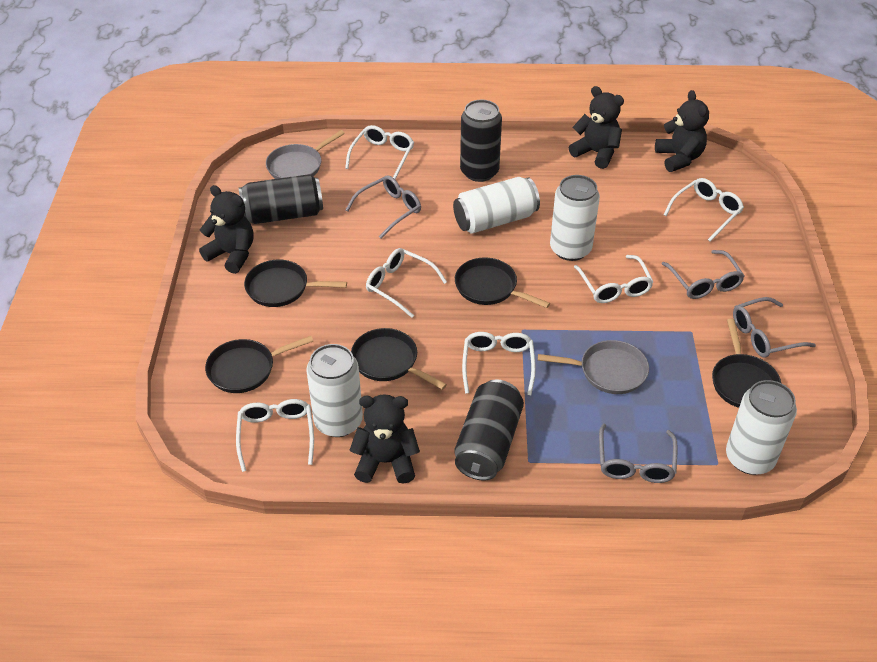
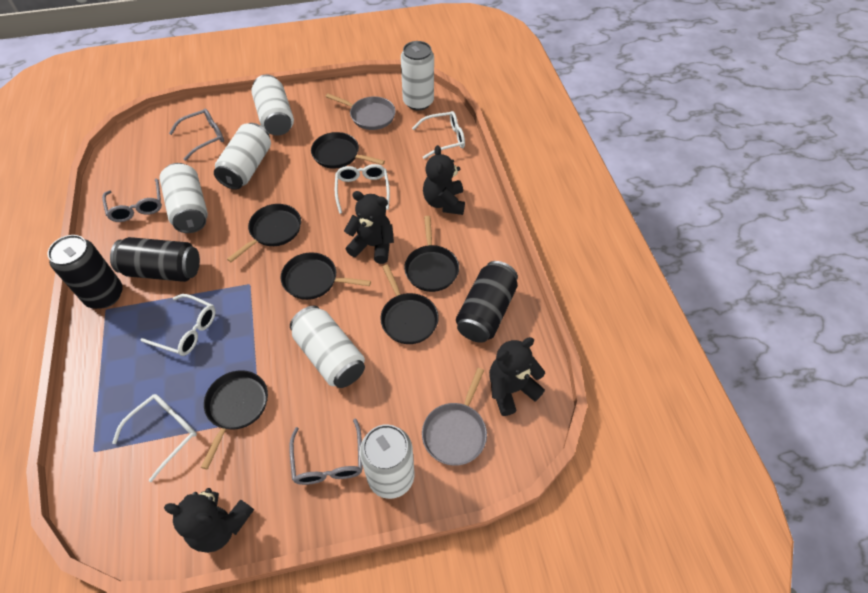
black pan: 5 -> 6
grey glasses: 4 -> 3
white can: 4 -> 6
white glasses: 6 -> 4

